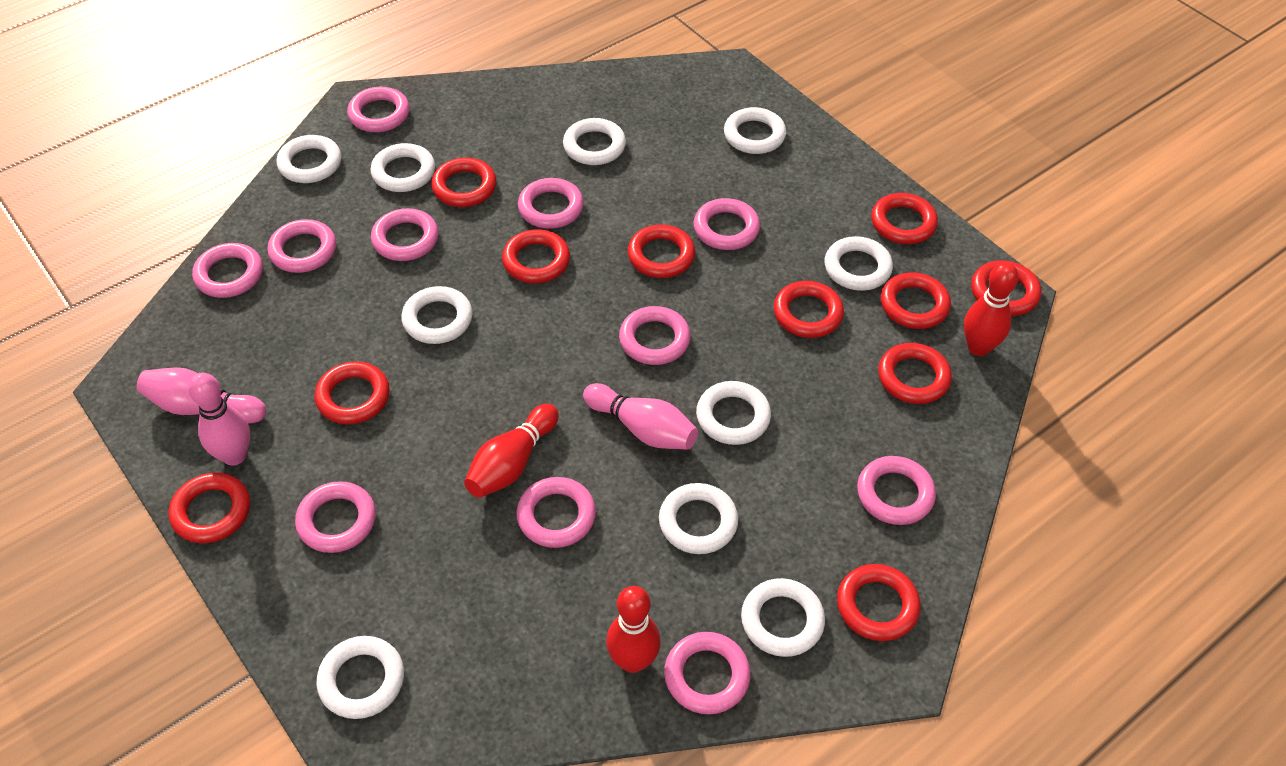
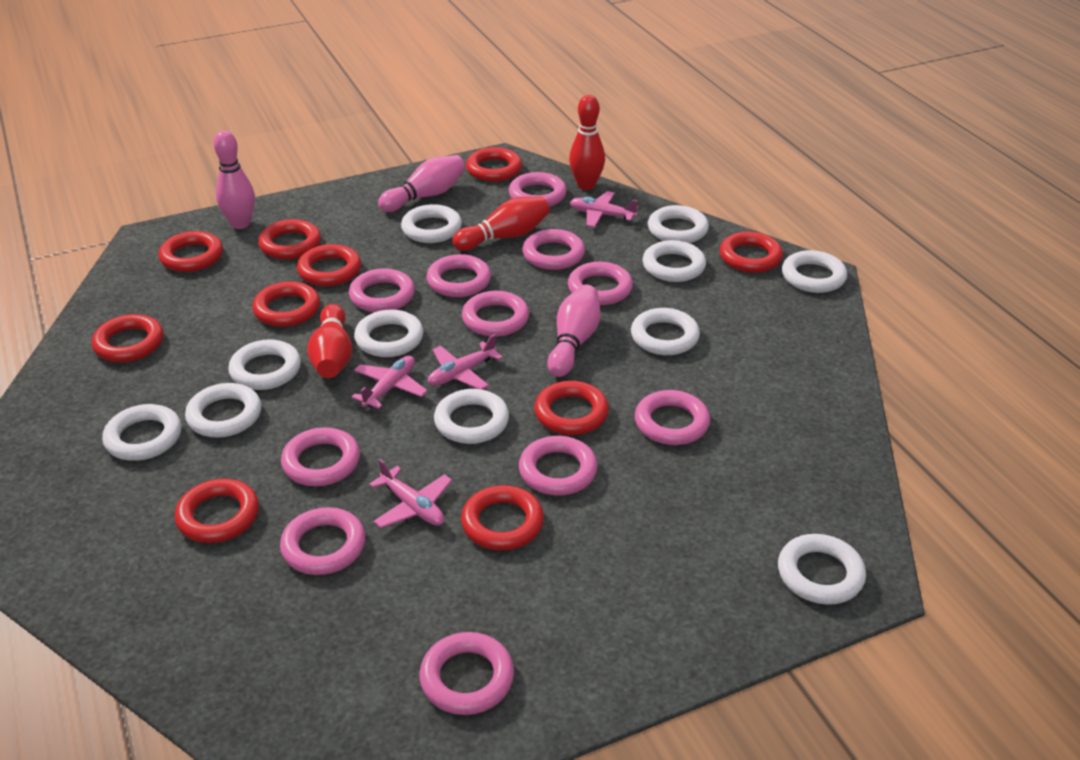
pink plane: 0 -> 4
red ring: 11 -> 10
white ring: 10 -> 11

